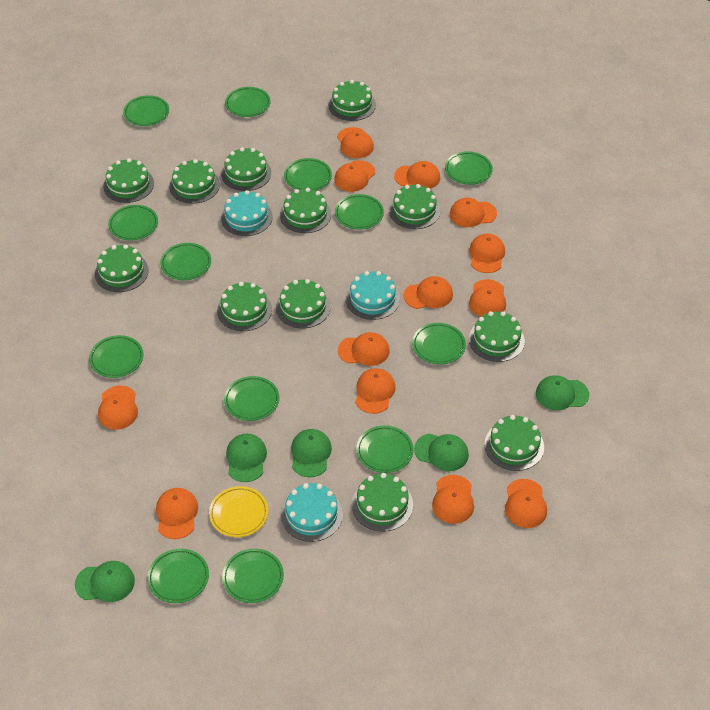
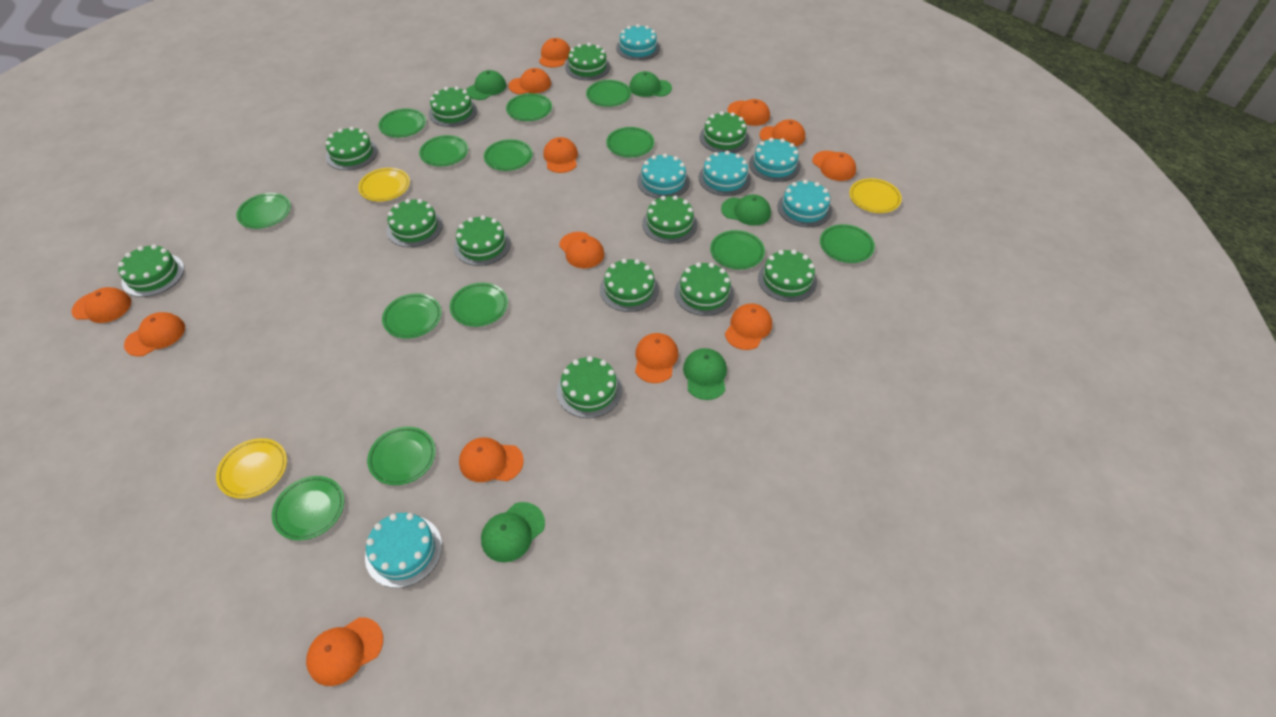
turquoise cake: 3 -> 6
yellow plate: 1 -> 3

